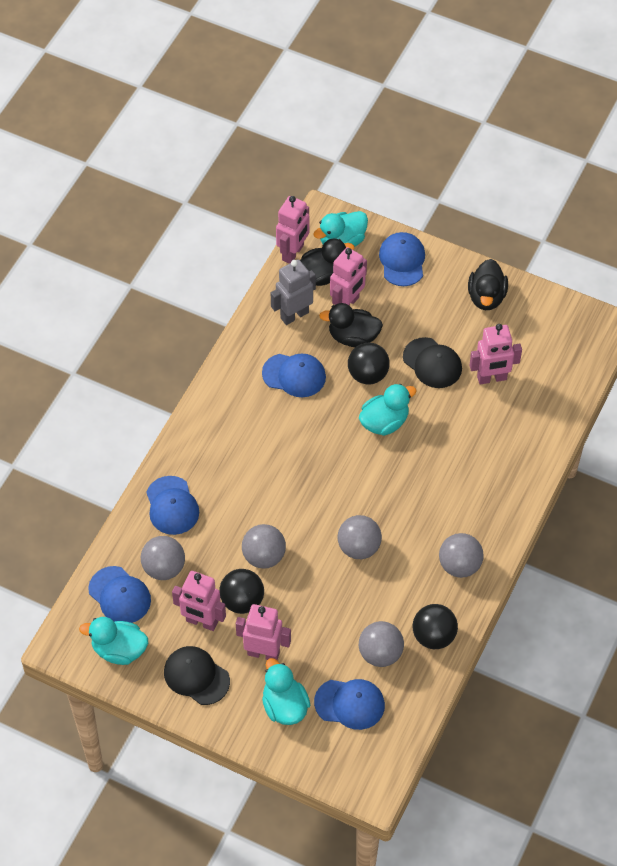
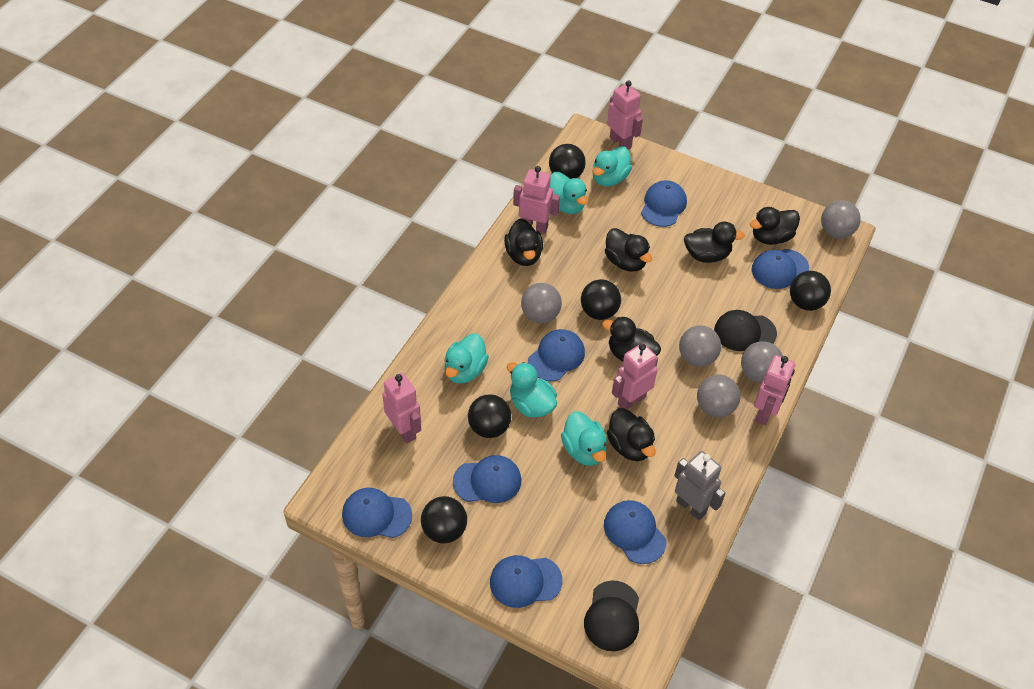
black ball: 3 -> 5
black duck: 3 -> 6
blue cap: 5 -> 7
turquoise duck: 4 -> 5

